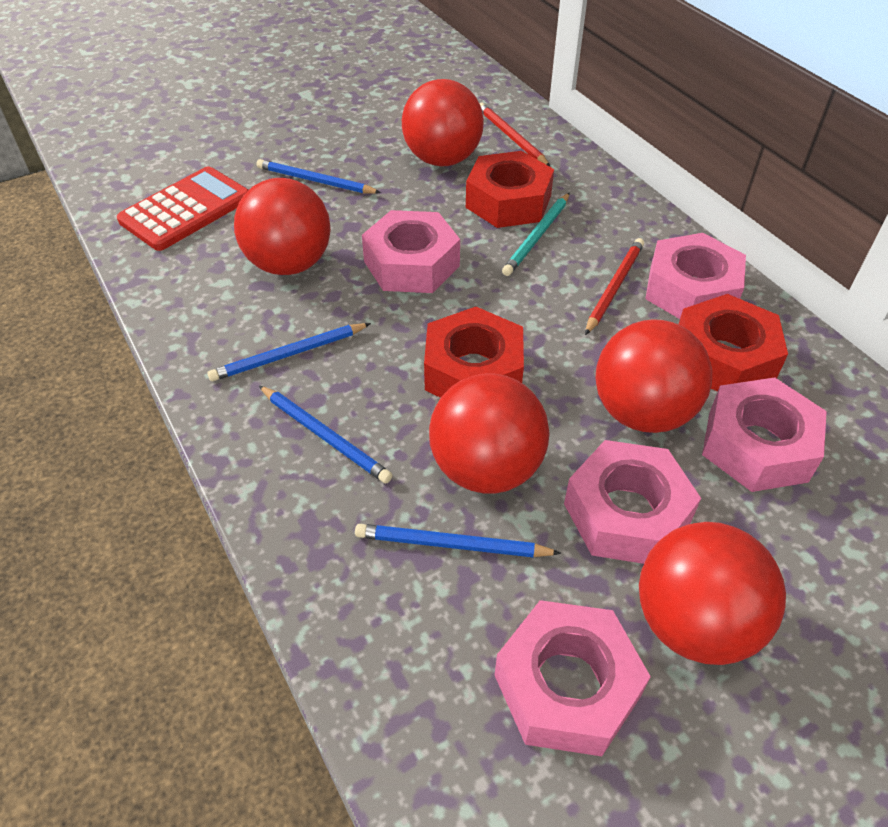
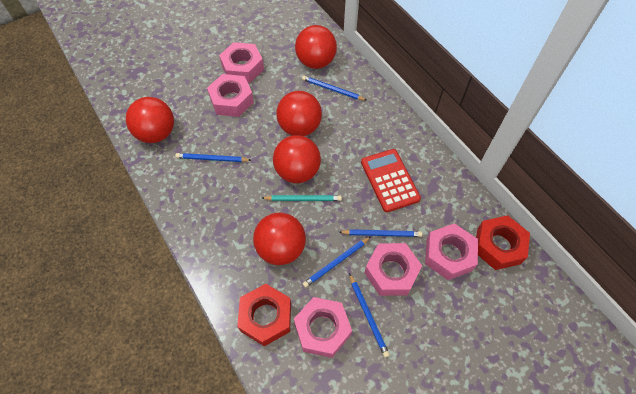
blue pencil: 4 -> 5
red nut: 3 -> 2
red pencil: 2 -> 0

